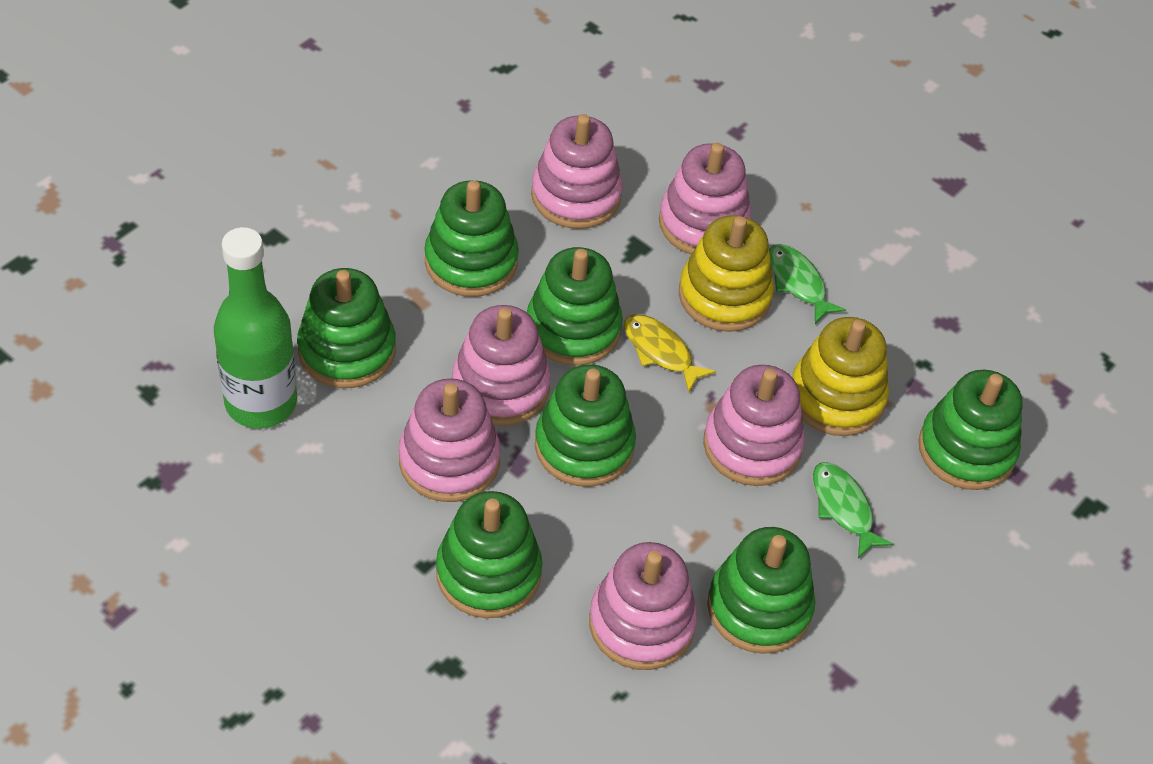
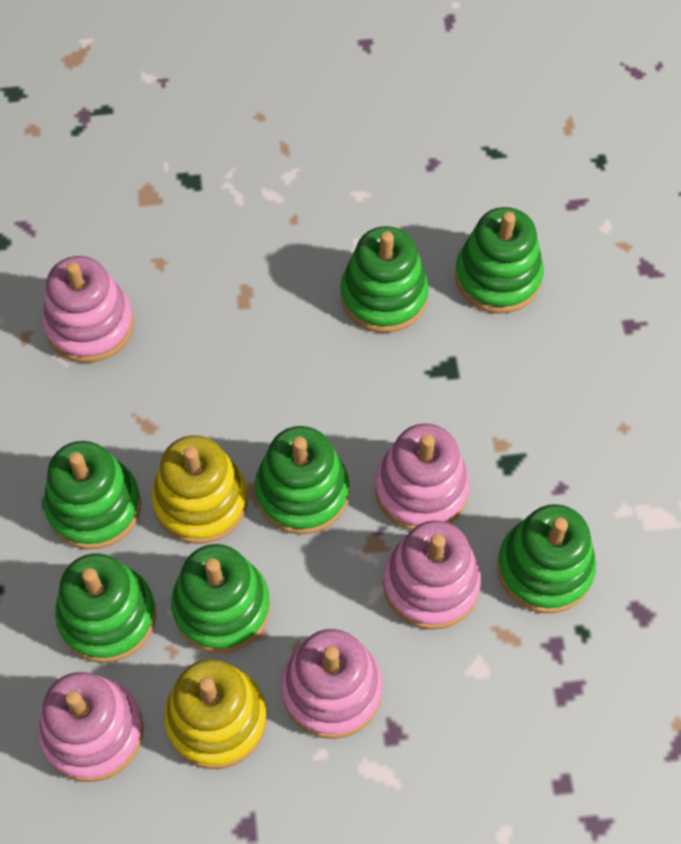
green bottle: 1 -> 0
green fish: 2 -> 0
pink stacking toy: 6 -> 5
yellow fish: 1 -> 0

